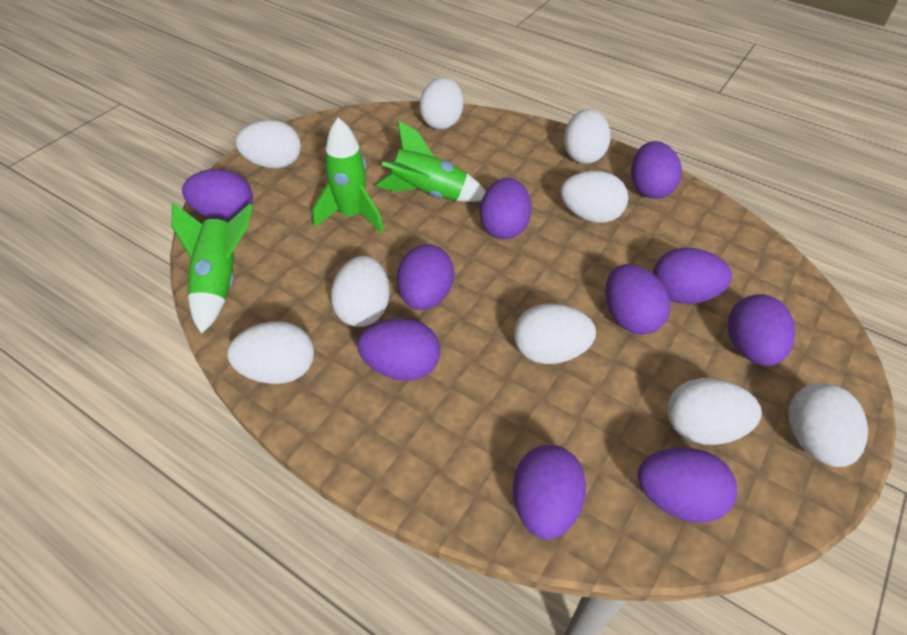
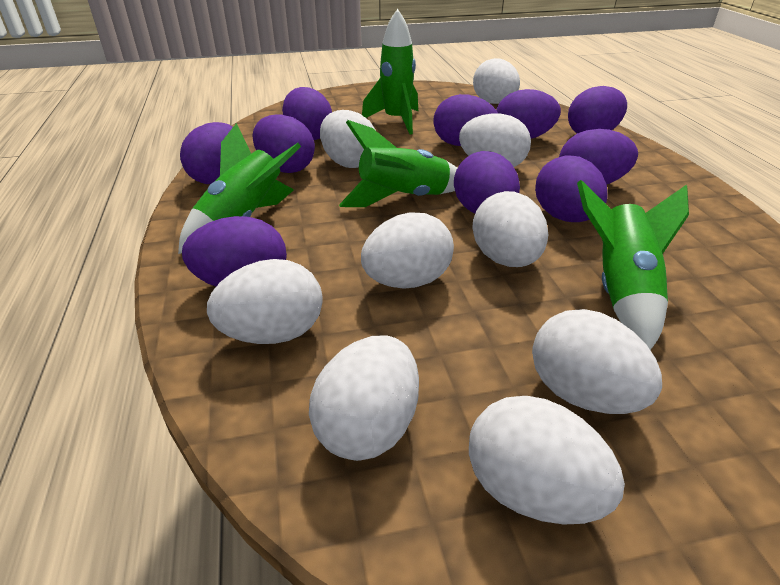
green rocket: 3 -> 4

